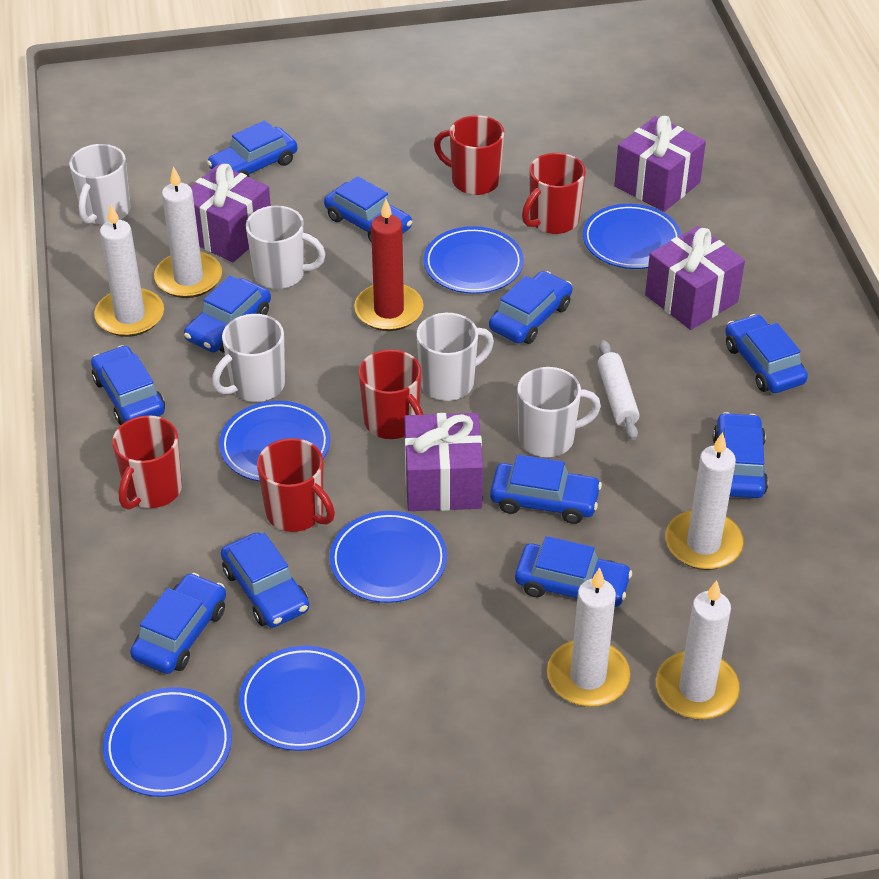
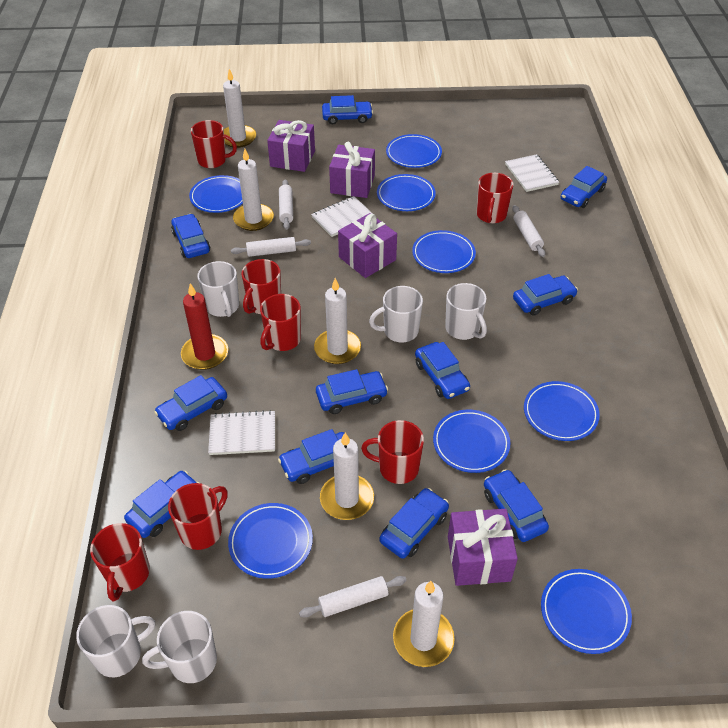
blue plate: 6 -> 8
red mug: 5 -> 7
white notebook: 0 -> 3
white rolling pin: 1 -> 4

